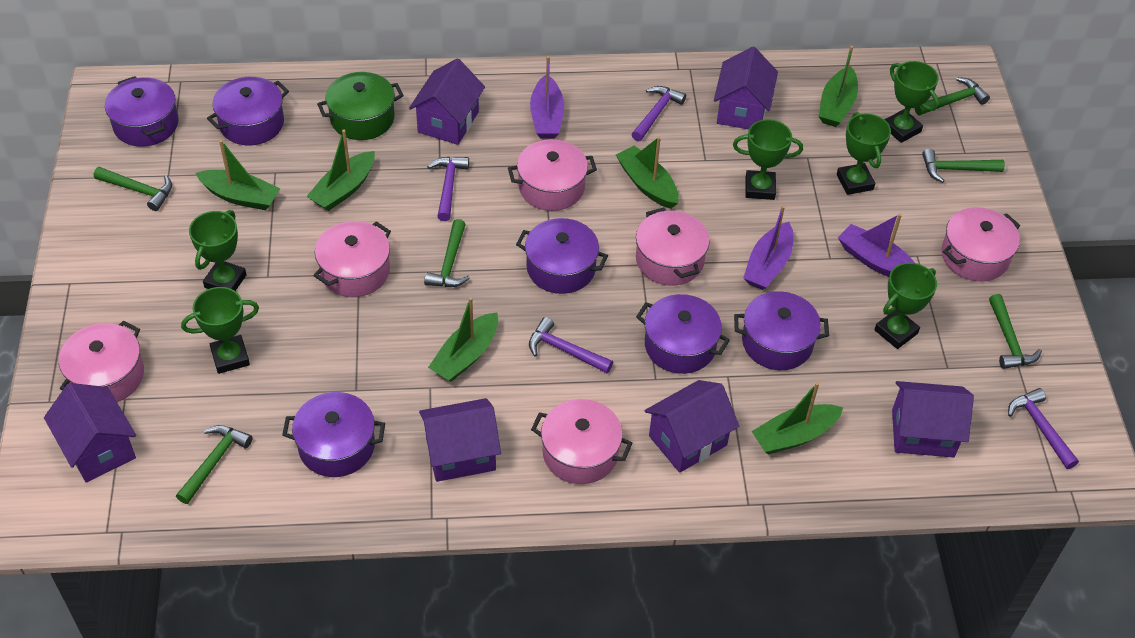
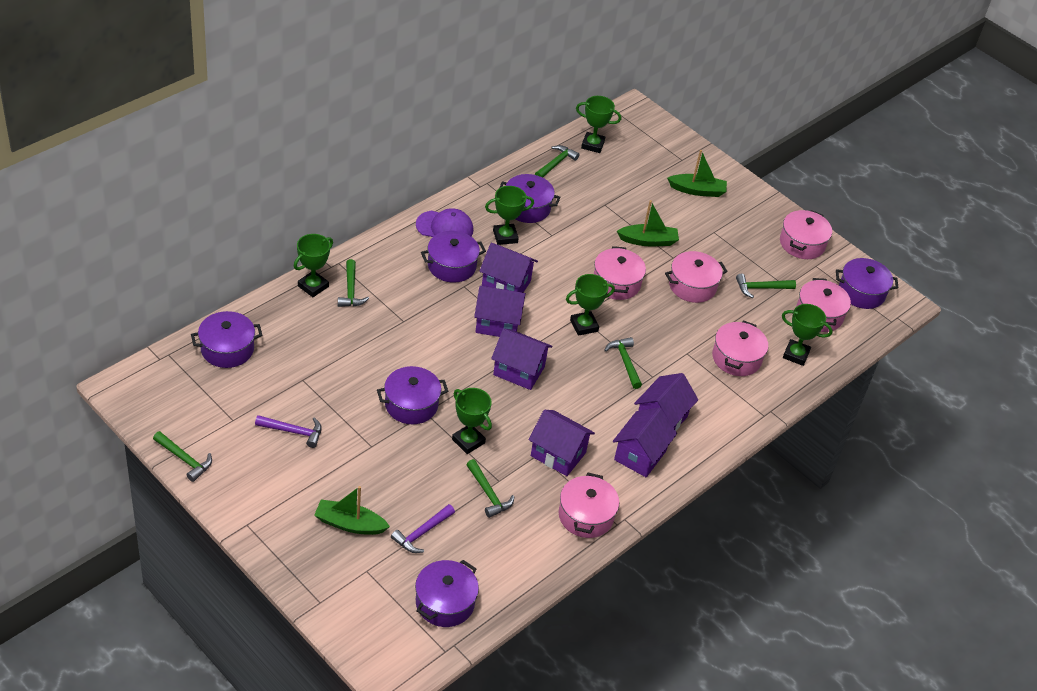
green boat: 6 -> 3
green pot: 1 -> 0
purple boat: 3 -> 0
purple cap: 0 -> 1
purple hammer: 4 -> 2

